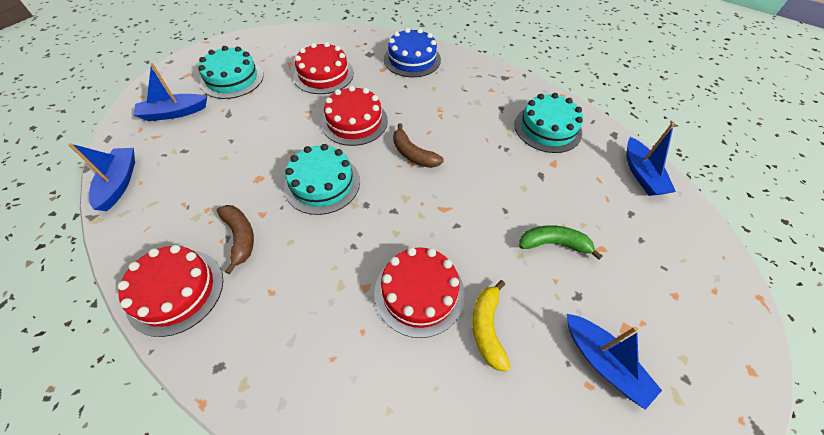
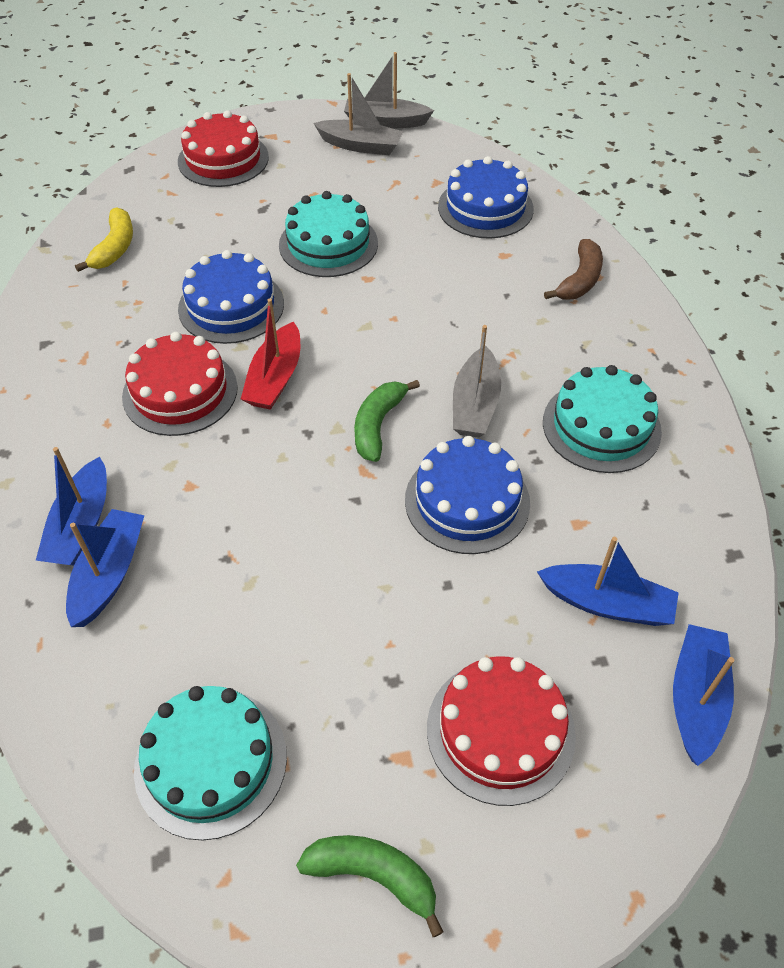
blue cake: 1 -> 3
brown banana: 2 -> 1
green banana: 1 -> 2
grey boat: 0 -> 3
red boat: 0 -> 1
red cake: 4 -> 3

